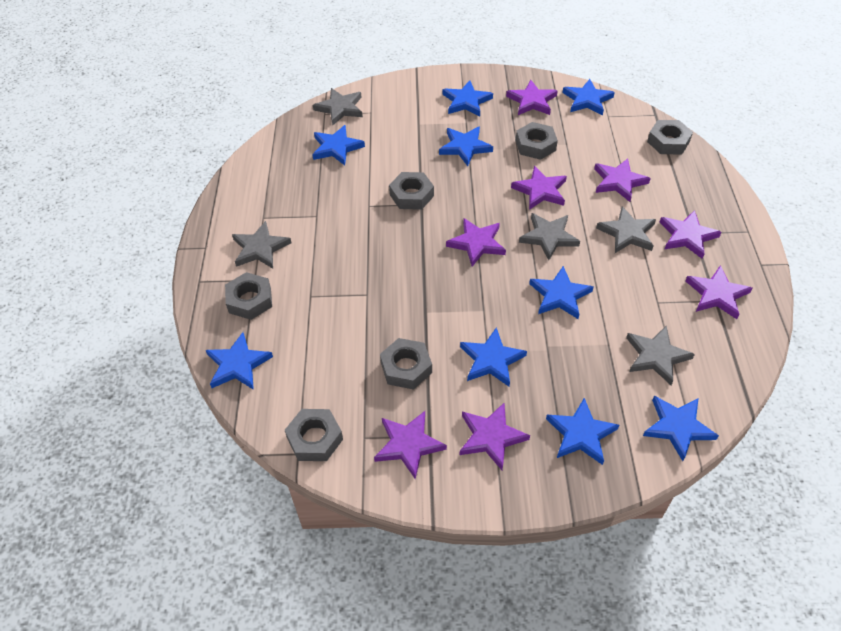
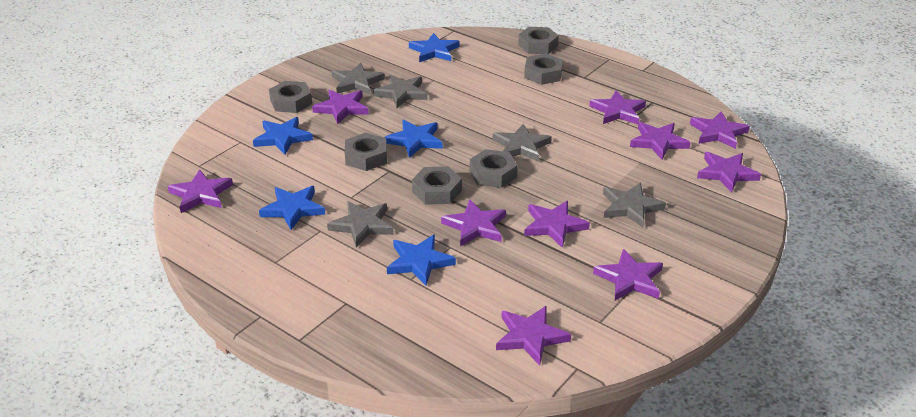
blue star: 9 -> 5
purple star: 8 -> 10

